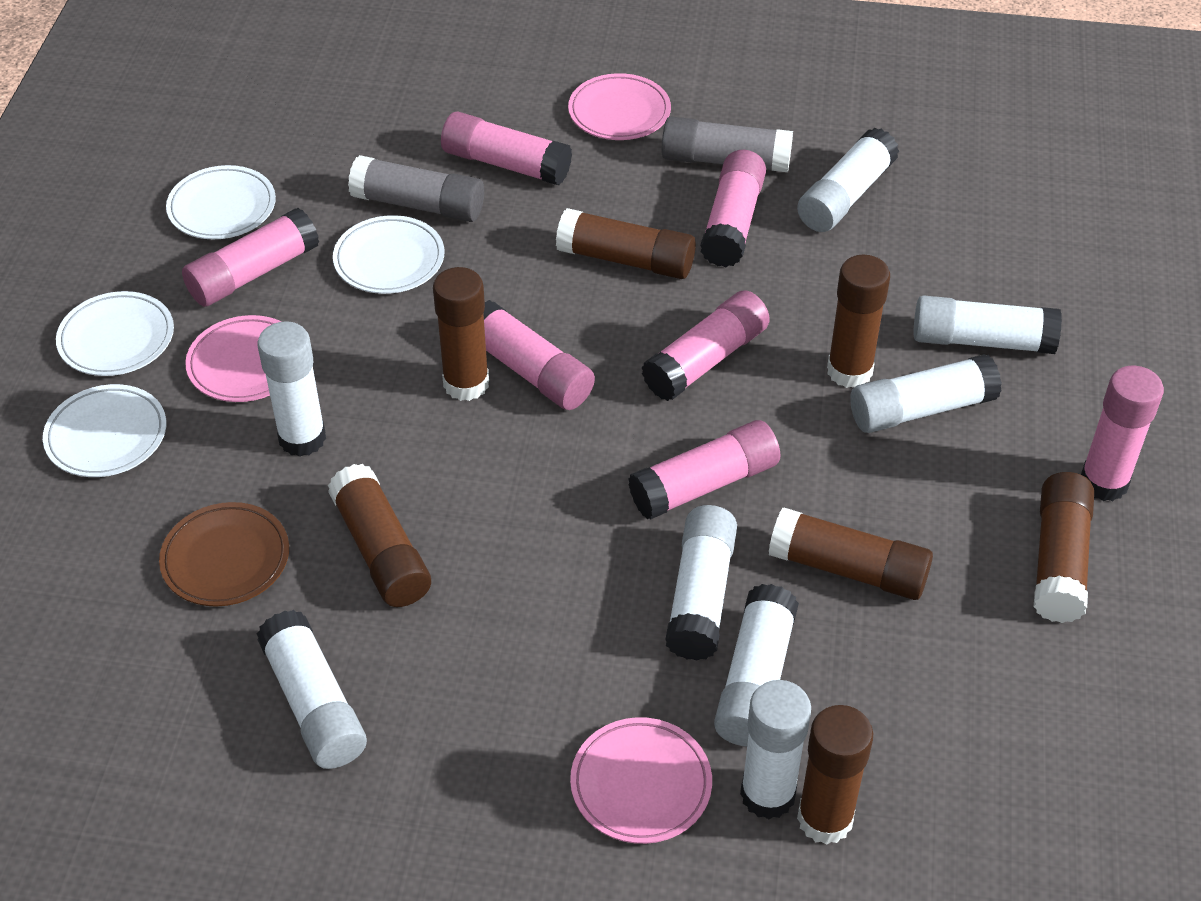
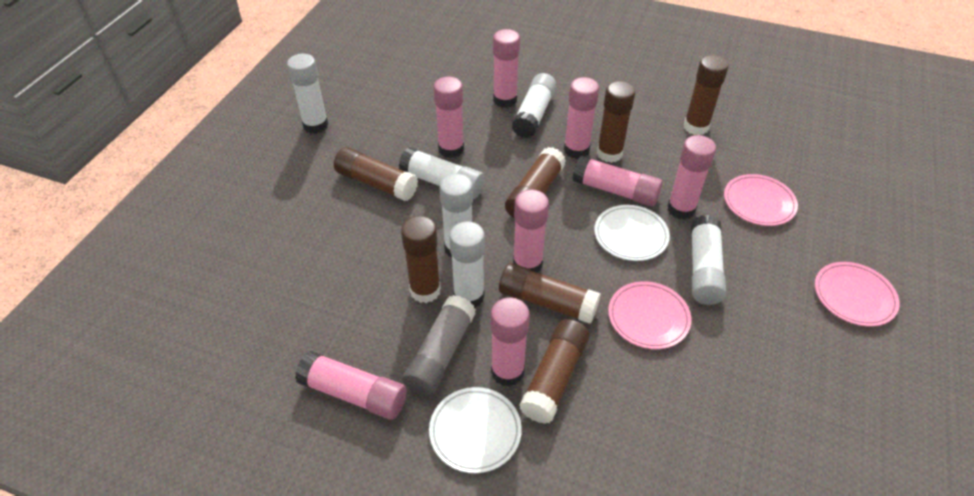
brown plate: 1 -> 0
grey glue stick: 2 -> 1
pink glue stick: 7 -> 8
white glue stick: 8 -> 6
white plate: 4 -> 2

